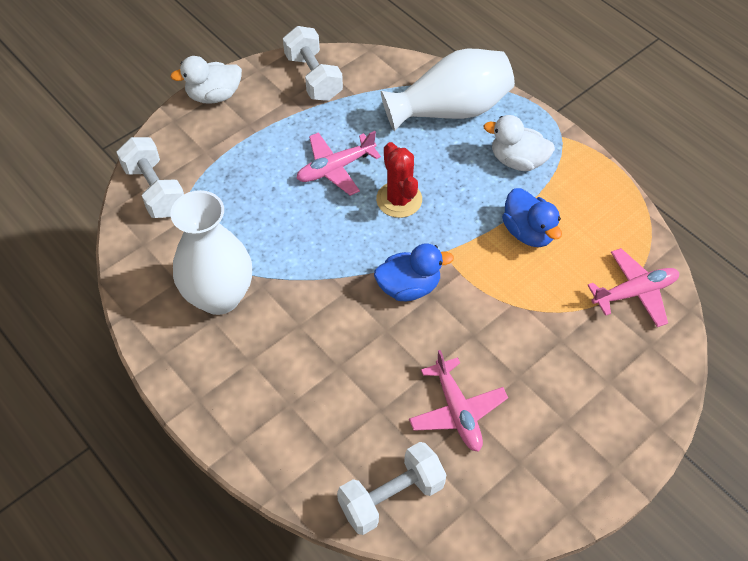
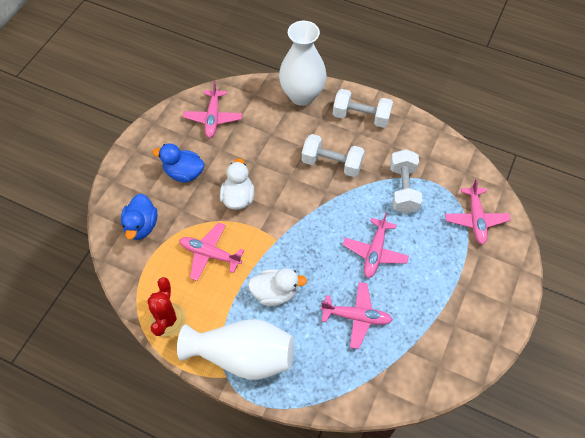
pink plane: 3 -> 5

